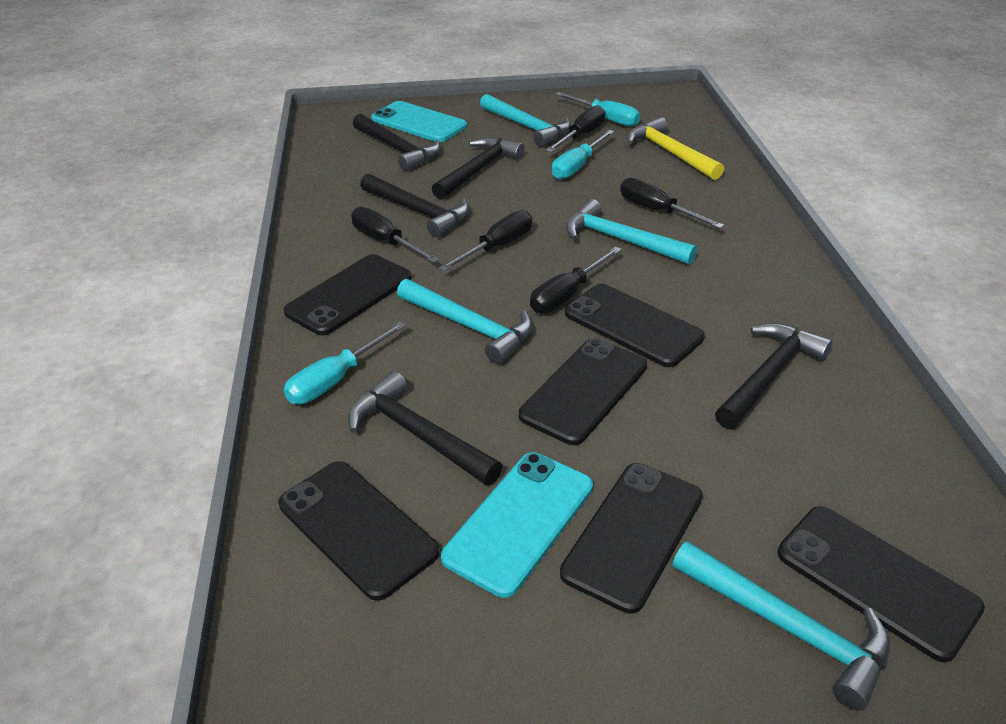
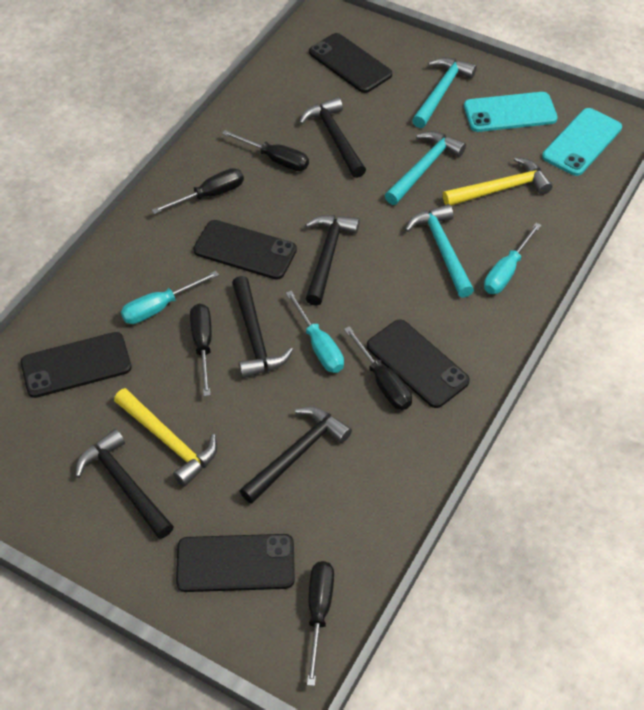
black phone: 6 -> 5
turquoise hammer: 4 -> 3
yellow hammer: 1 -> 2

